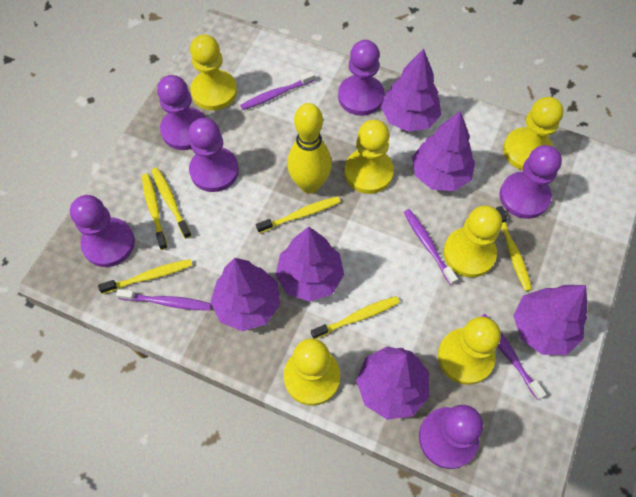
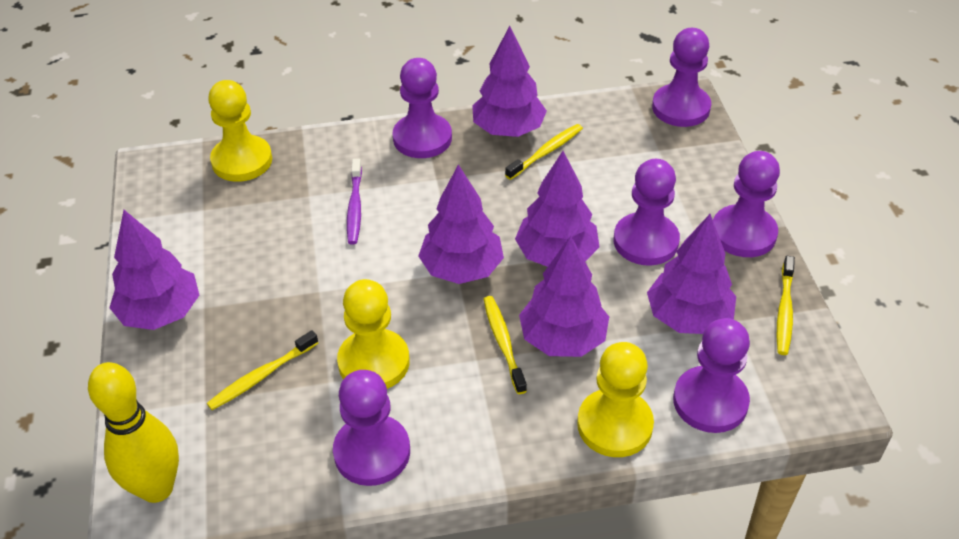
purple toothbrush: 4 -> 1
yellow pawn: 6 -> 3
yellow toothbrush: 6 -> 4

